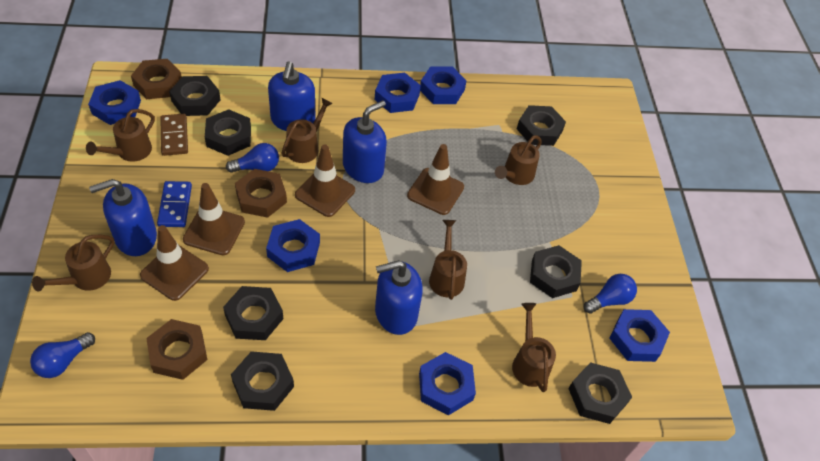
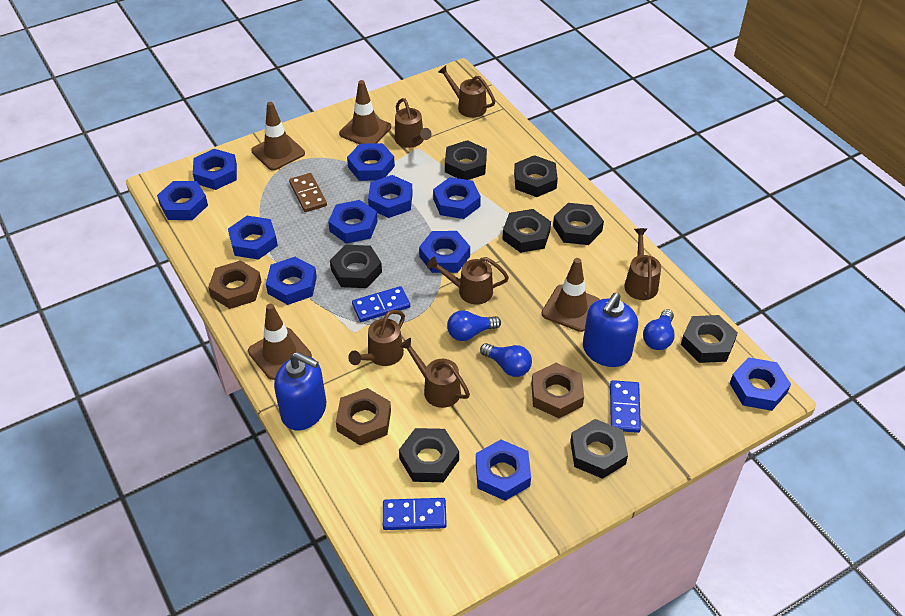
black nut: 7 -> 8
blue domino: 1 -> 3
blue nut: 6 -> 11
blue soap dispenser: 4 -> 2

